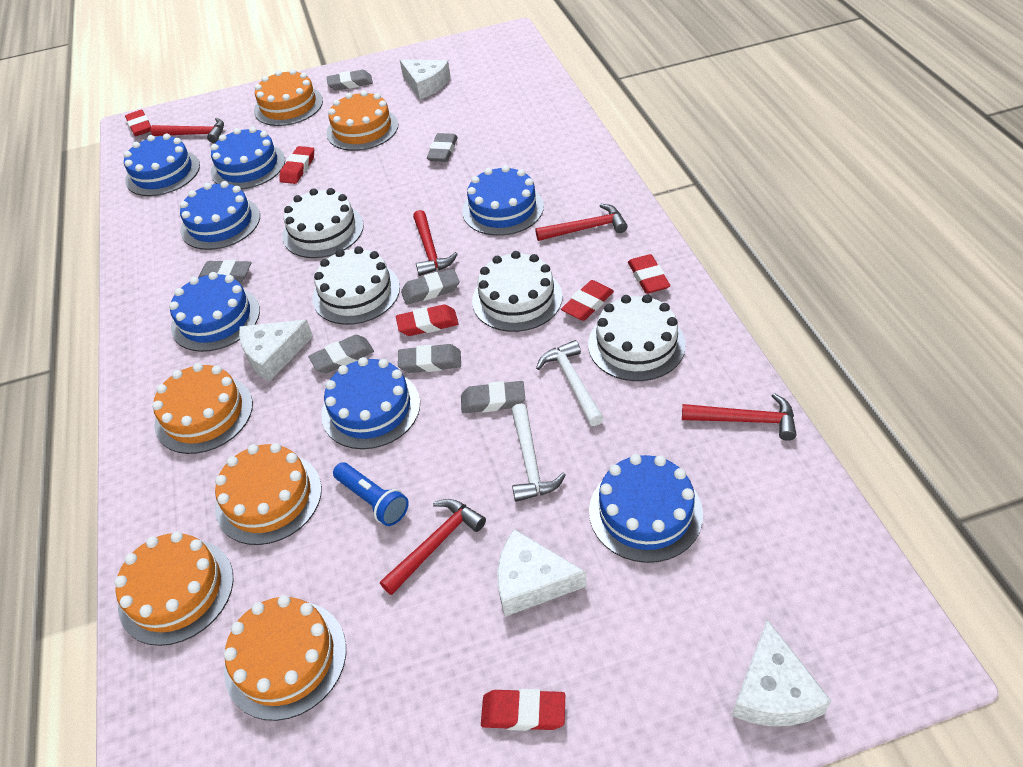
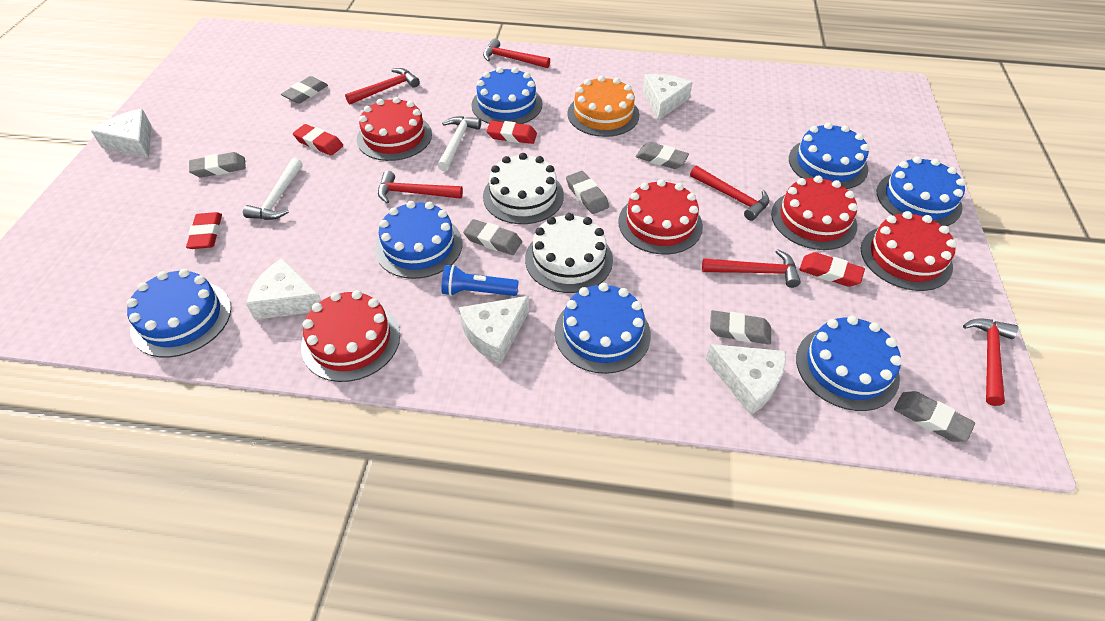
orange cake: 6 -> 1
red cake: 0 -> 5
red eraser: 6 -> 4
red hammer: 5 -> 6
white cake: 4 -> 2
white cheese: 4 -> 5

